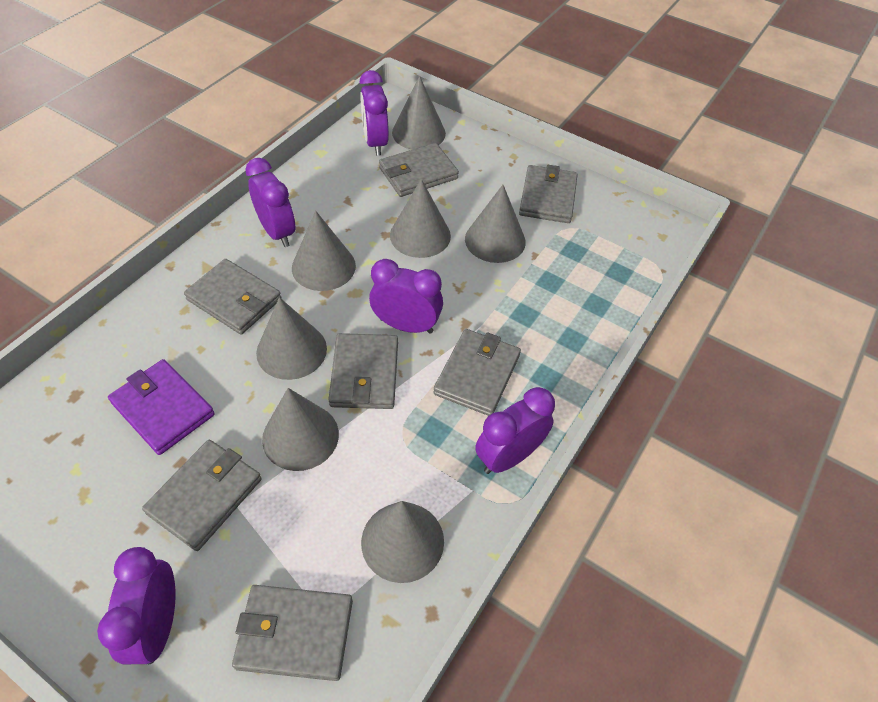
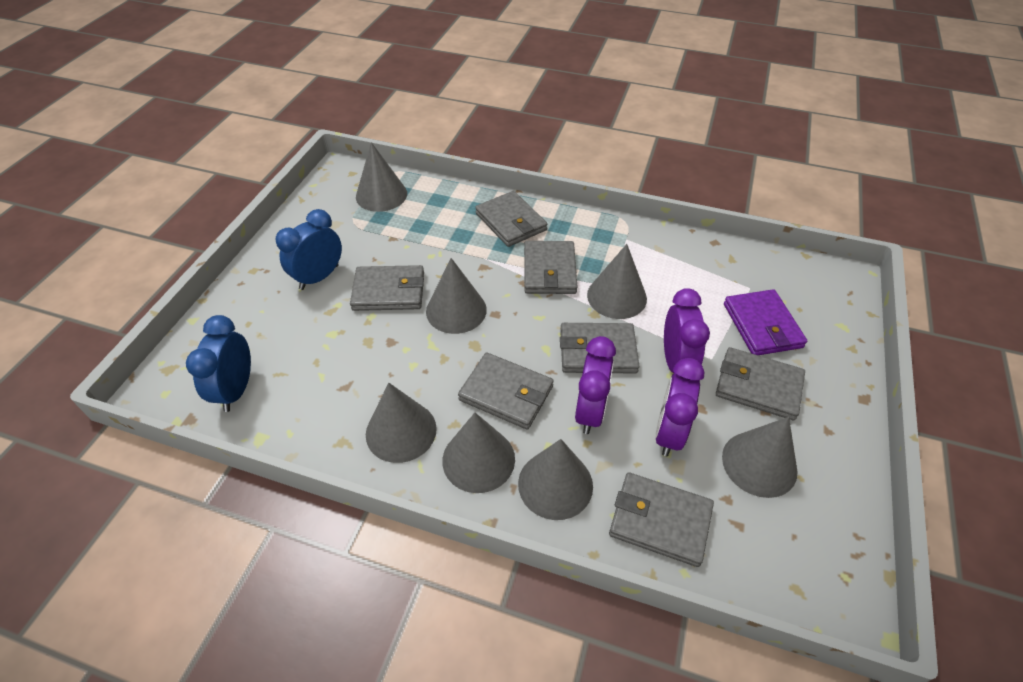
blue clock: 0 -> 2
purple clock: 5 -> 3

